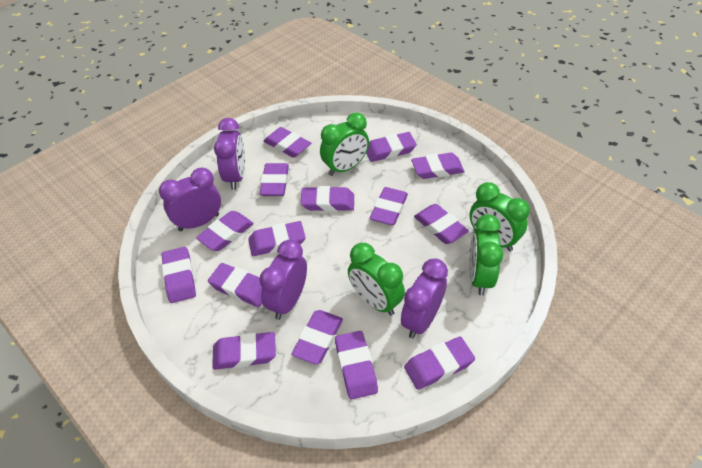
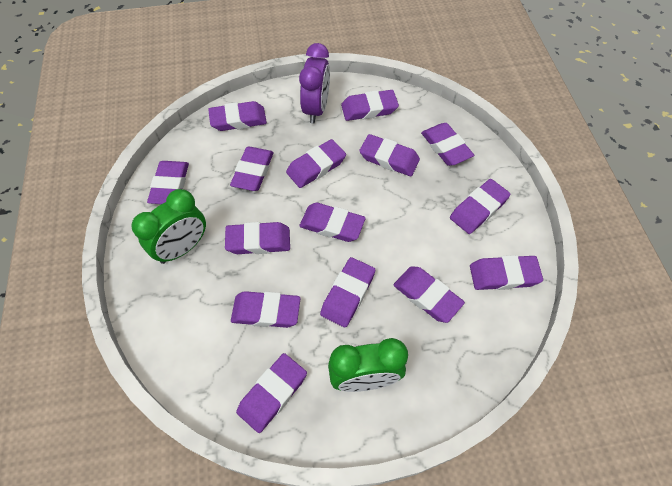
green clock: 4 -> 2
purple clock: 4 -> 1

